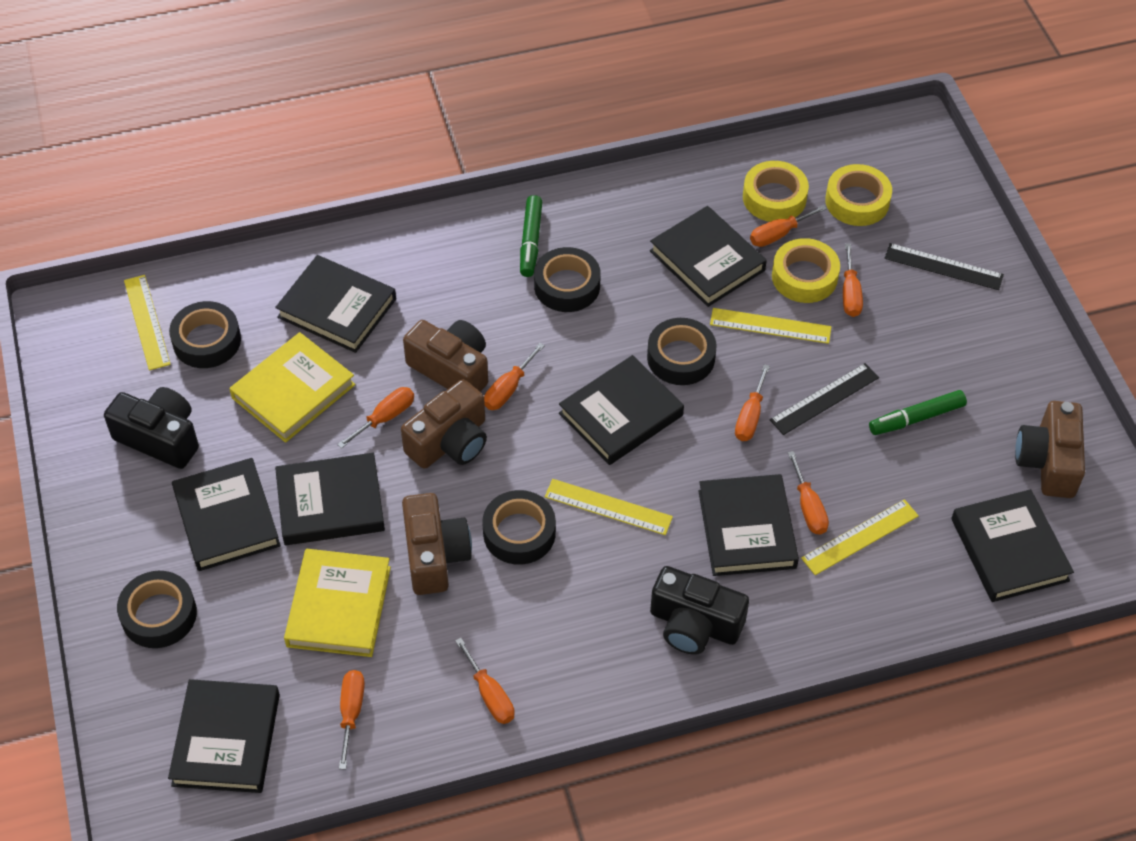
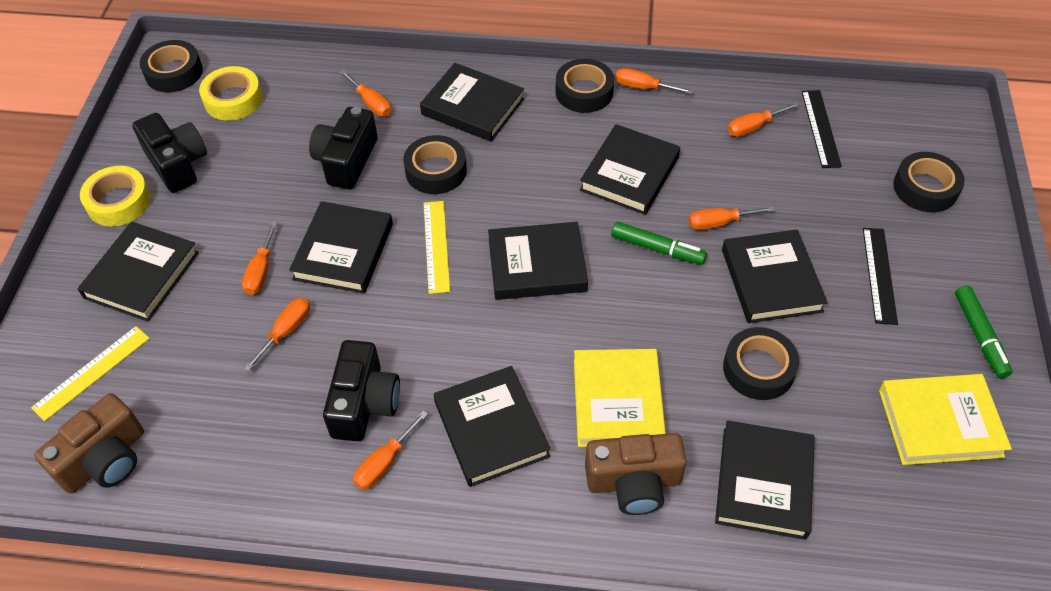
black camera: 2 -> 3
brown camera: 4 -> 2
orange screwdriver: 8 -> 7
yellow ruler: 4 -> 2
yellow tape: 3 -> 2

